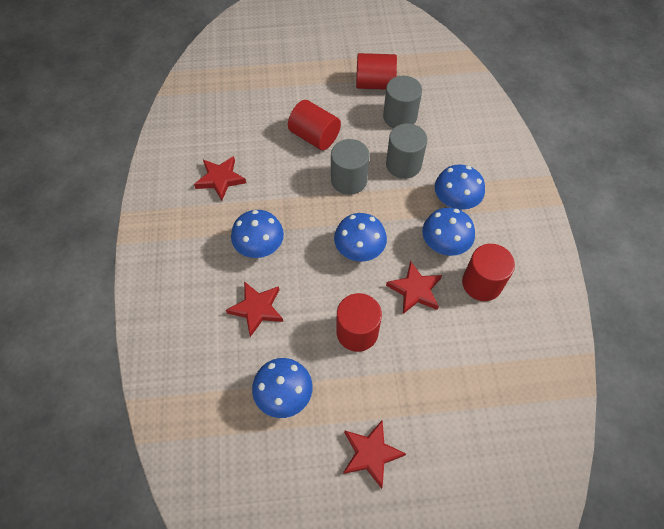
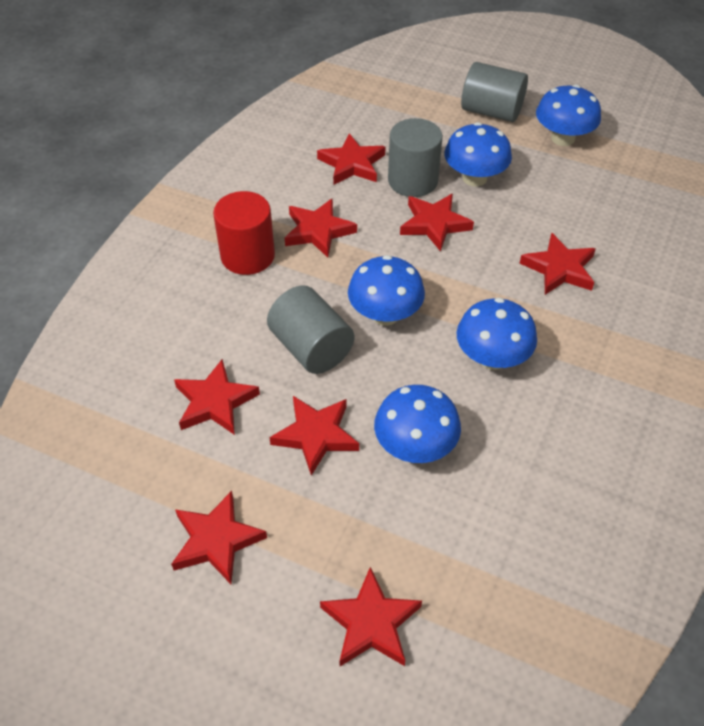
red cylinder: 4 -> 1
red star: 4 -> 8

